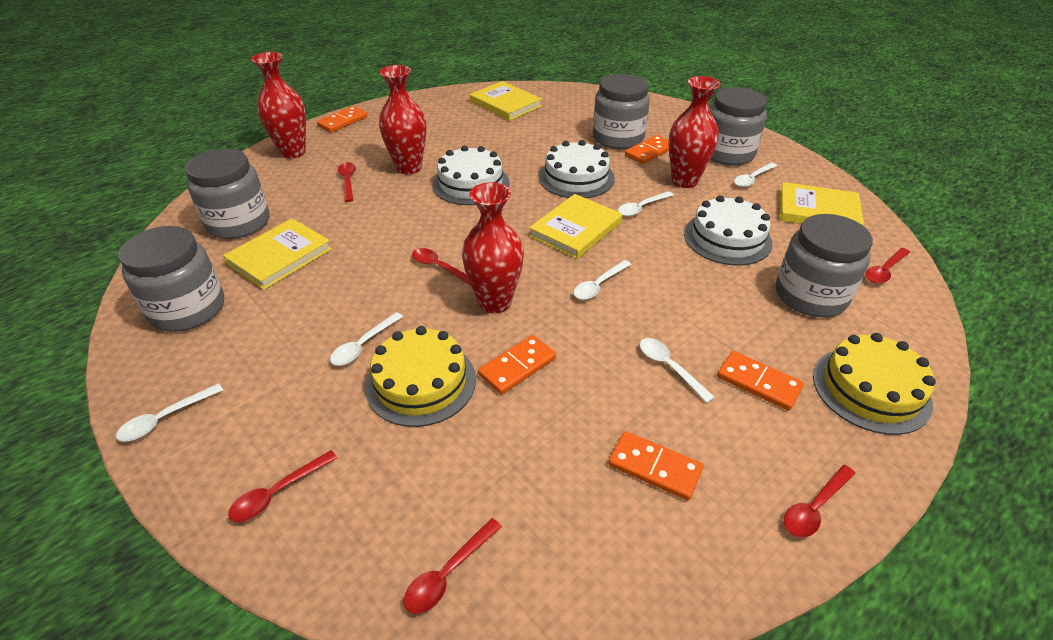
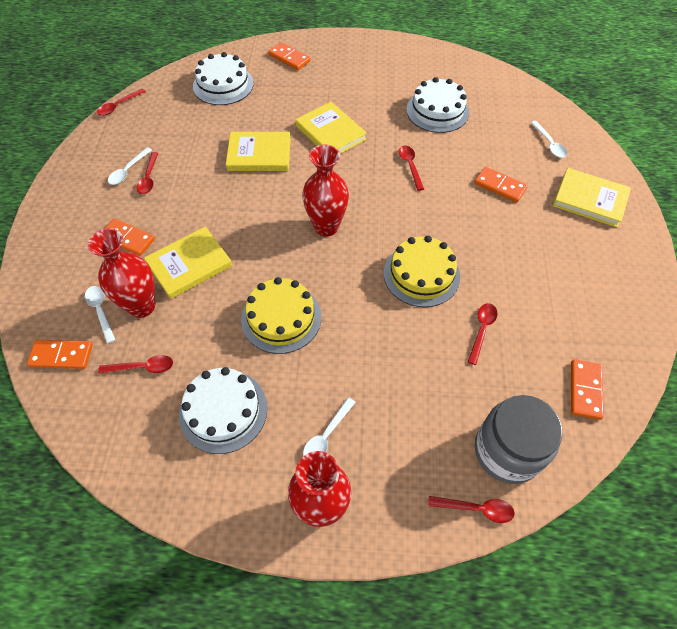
grey jar: 5 -> 1
red vase: 4 -> 3
white spoon: 6 -> 4

